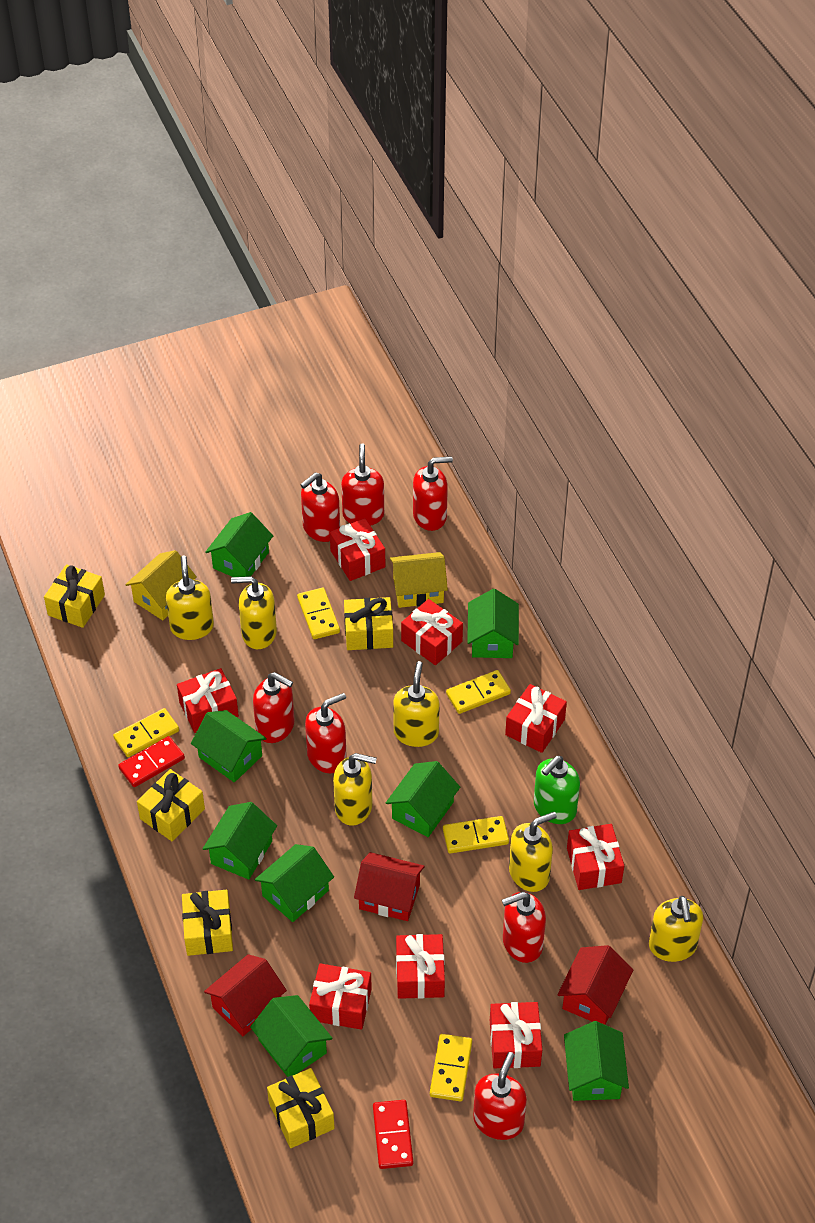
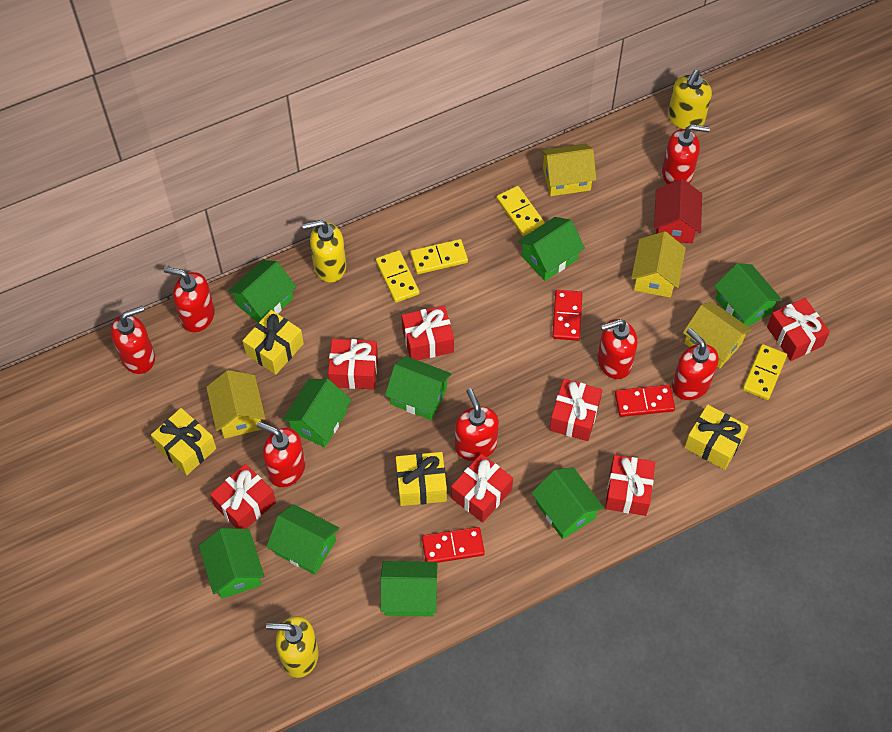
green house: 8 -> 9
green soap dispenser: 1 -> 0
red domino: 2 -> 3
red gift: 8 -> 7
red house: 3 -> 1
yellow domino: 5 -> 4
yellow gift: 5 -> 4
yellow house: 2 -> 4
yellow soap dispenser: 6 -> 3

